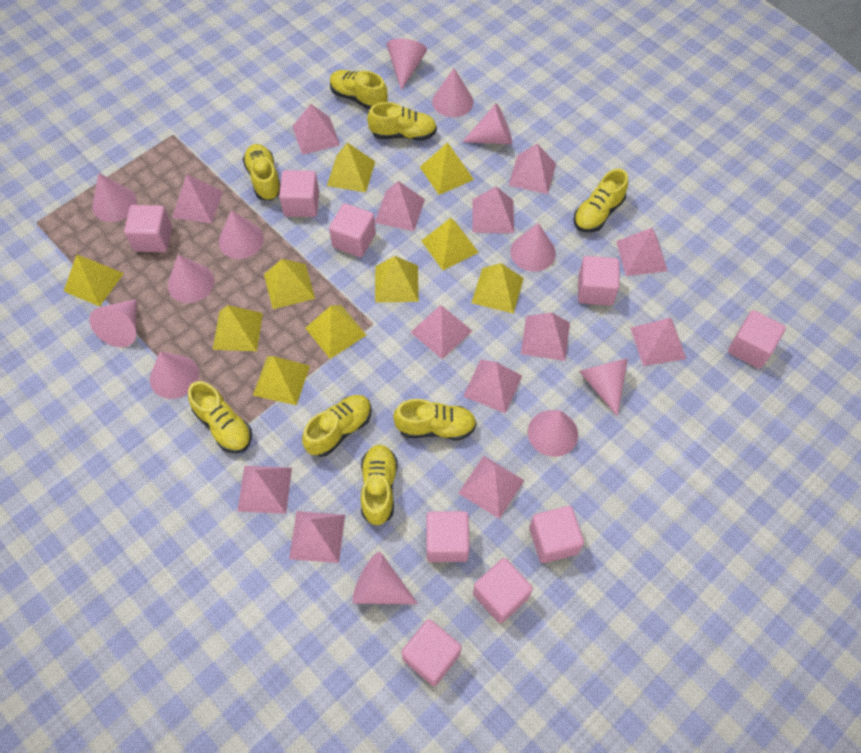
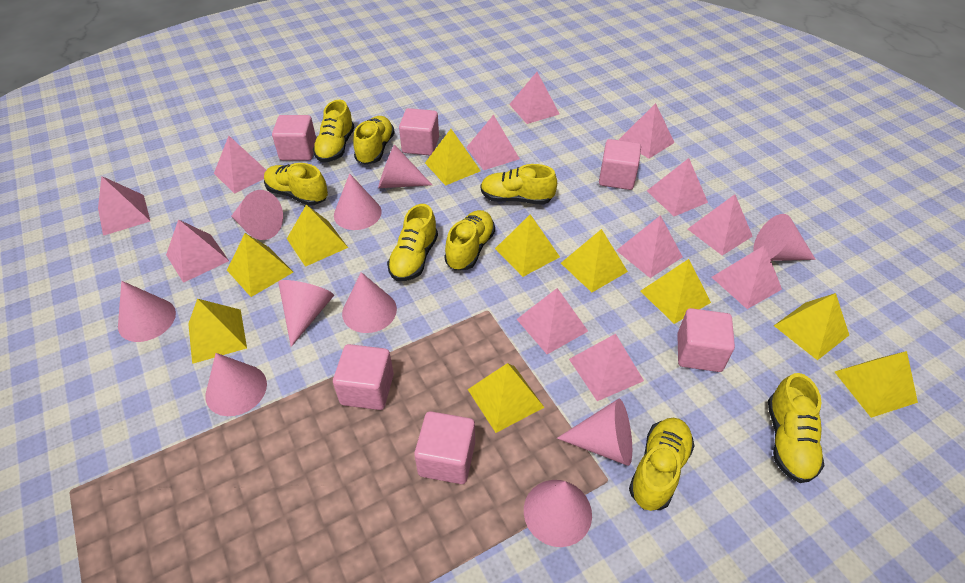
pink cone: 12 -> 10
pink cube: 9 -> 6
pink pyramid: 13 -> 12

